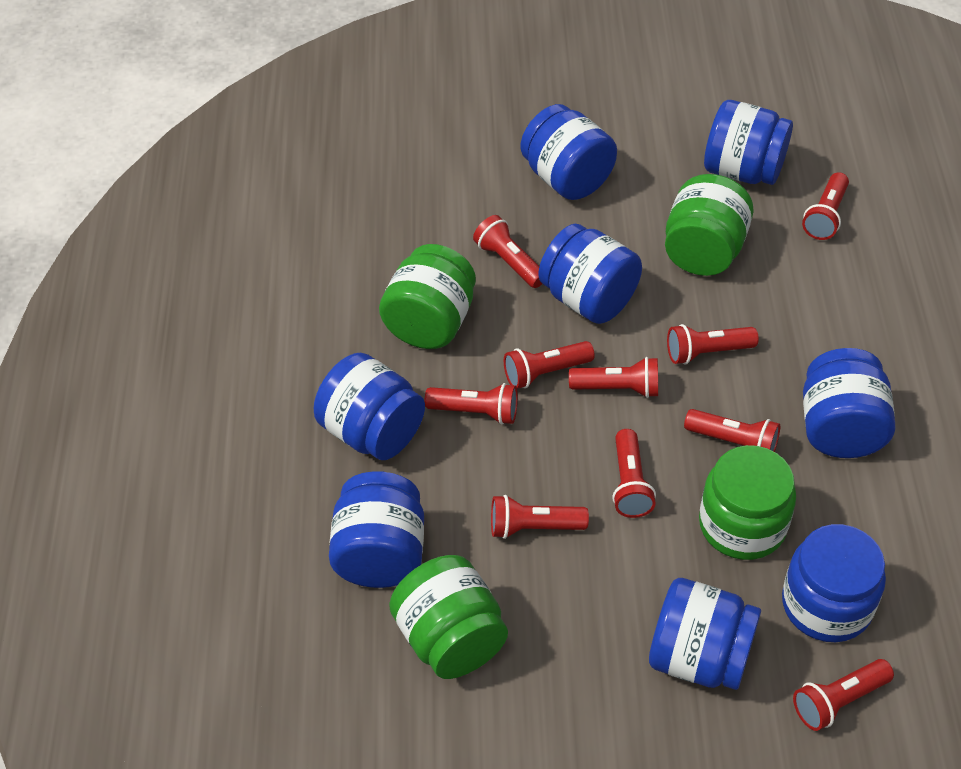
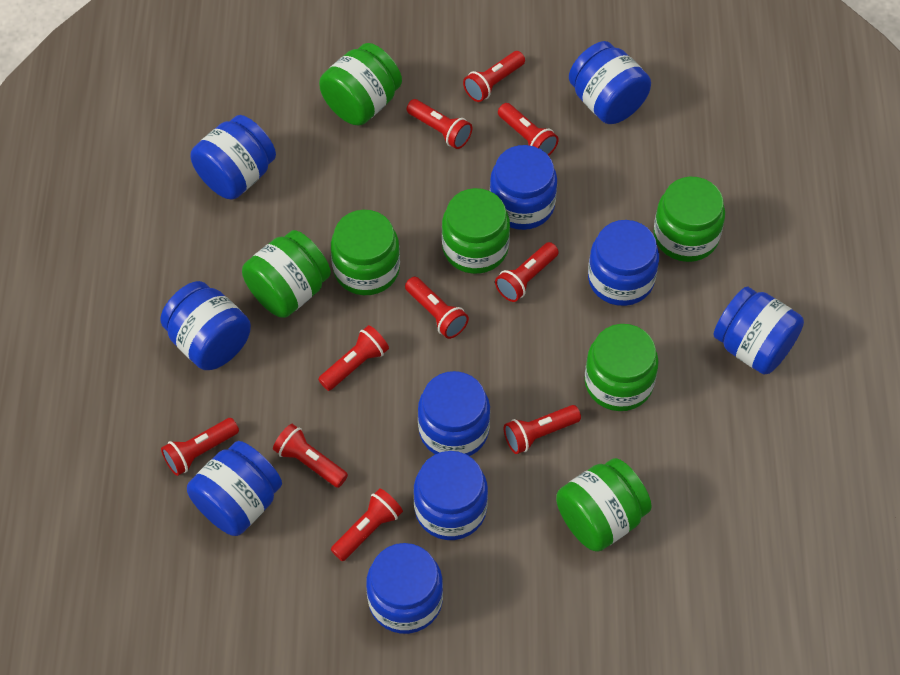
blue jar: 8 -> 10
green jar: 4 -> 7

